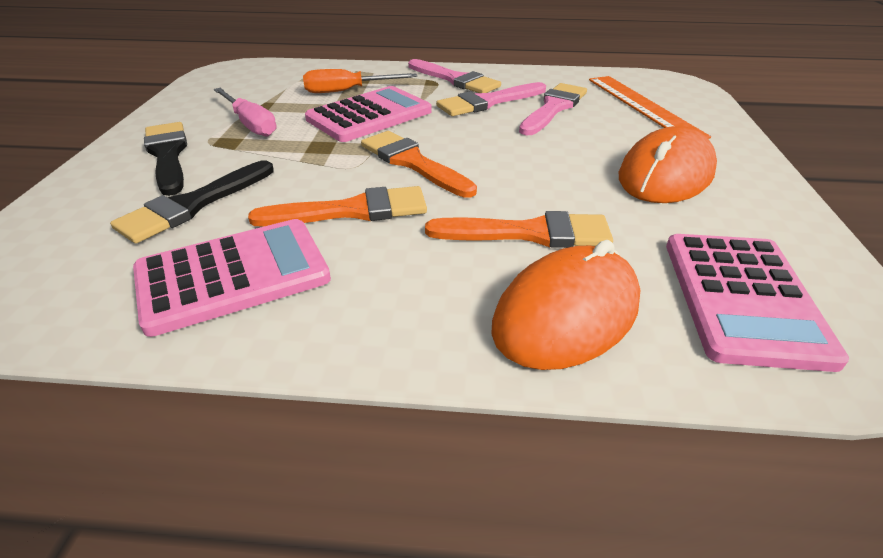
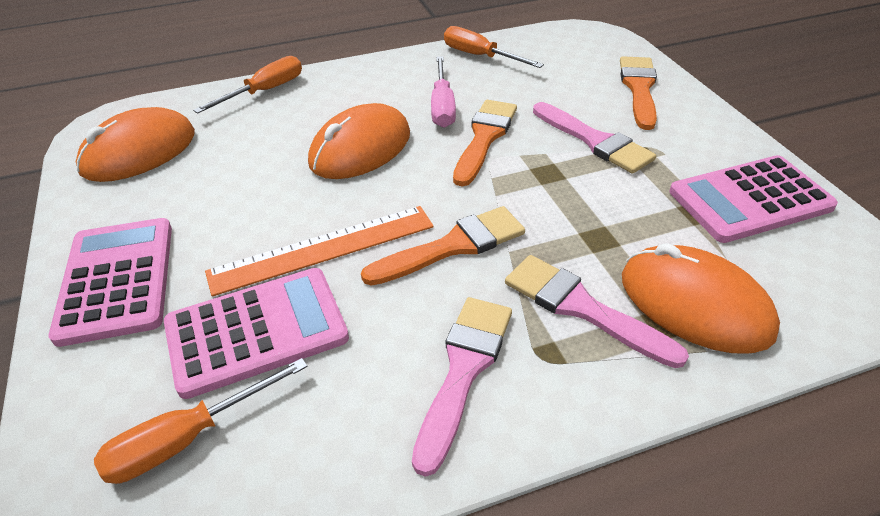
black brush: 2 -> 0
orange mouse: 2 -> 3
orange screwdriver: 1 -> 3

